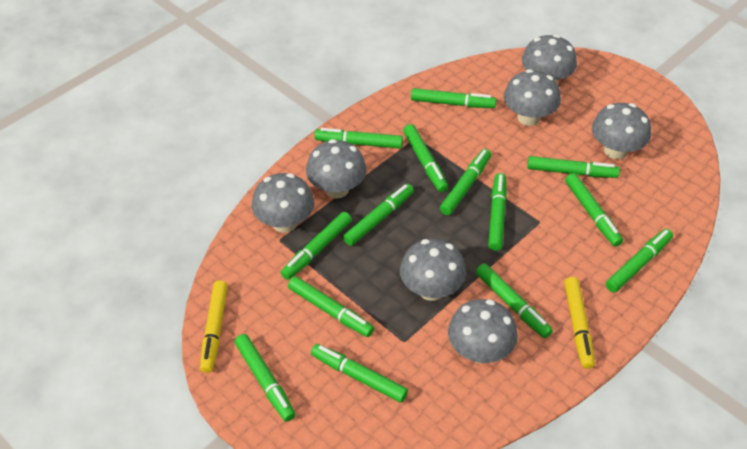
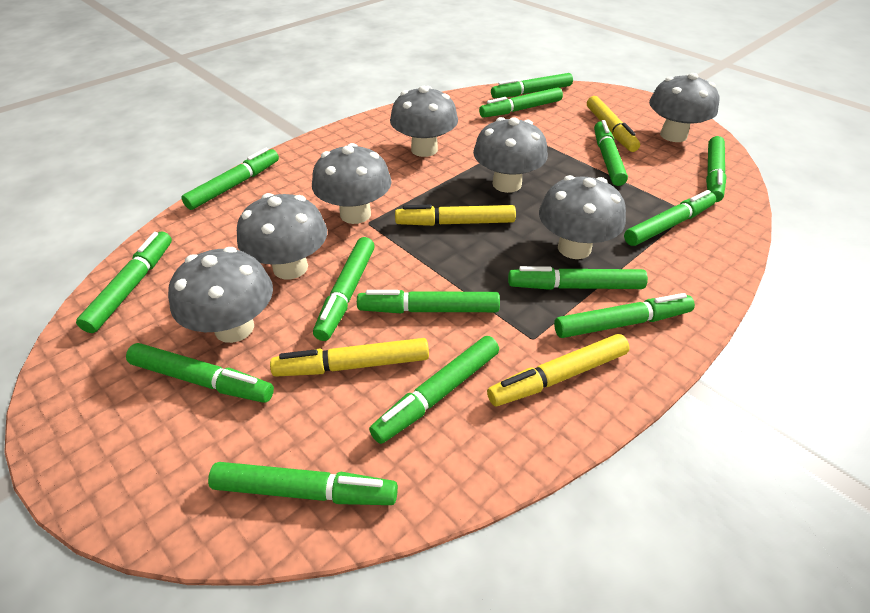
yellow marker: 2 -> 4

